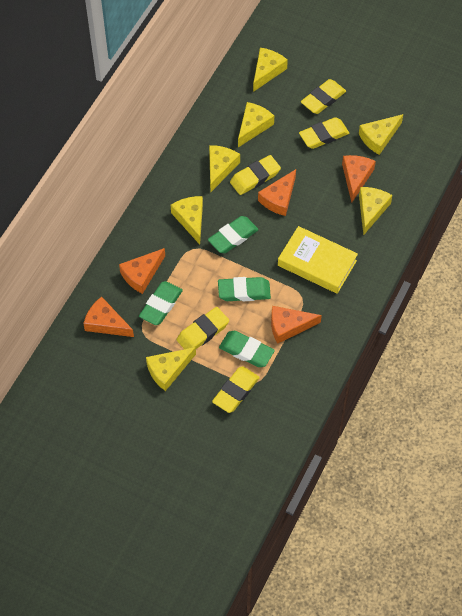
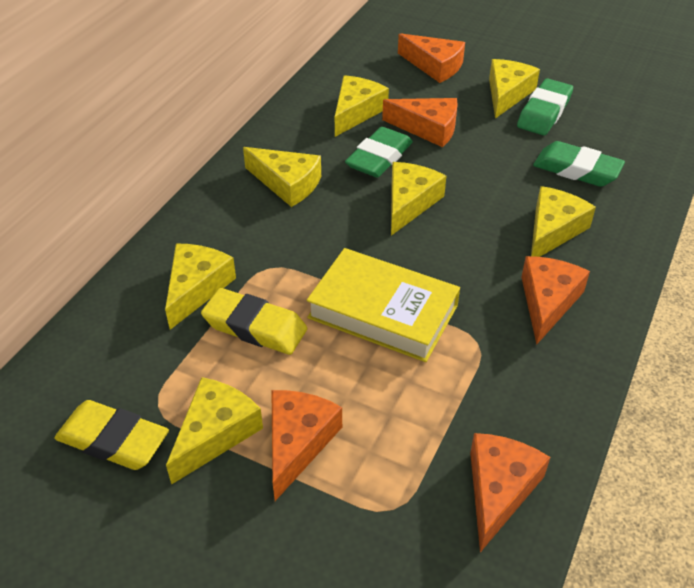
green eraser: 4 -> 3
yellow eraser: 5 -> 2

